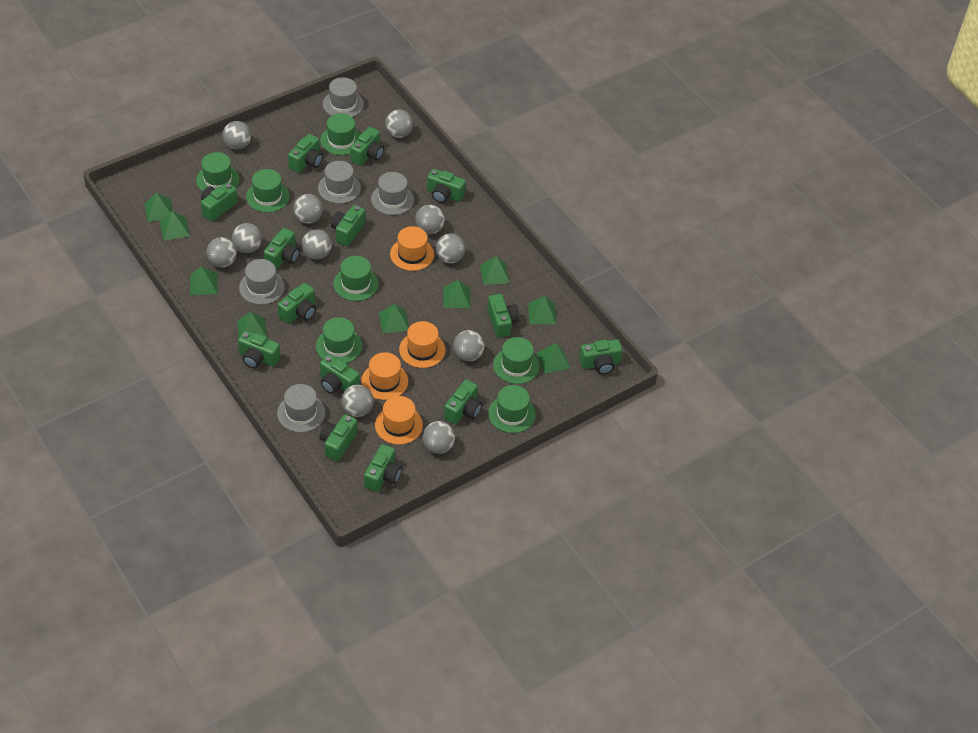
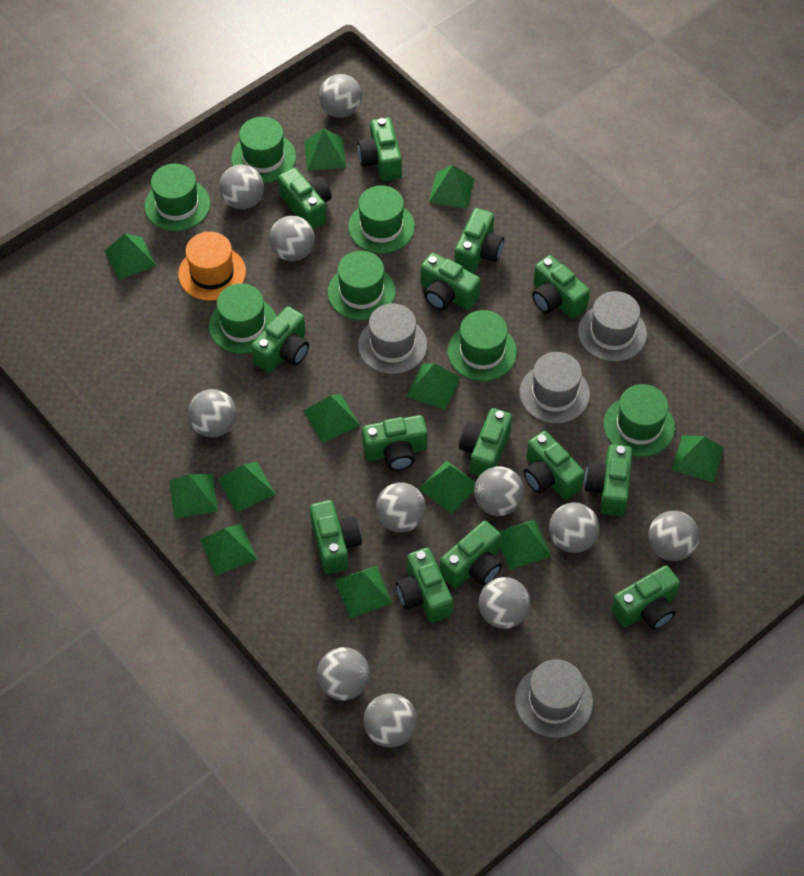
green pyramid: 9 -> 12
grey hat: 5 -> 4
orange hat: 4 -> 1

